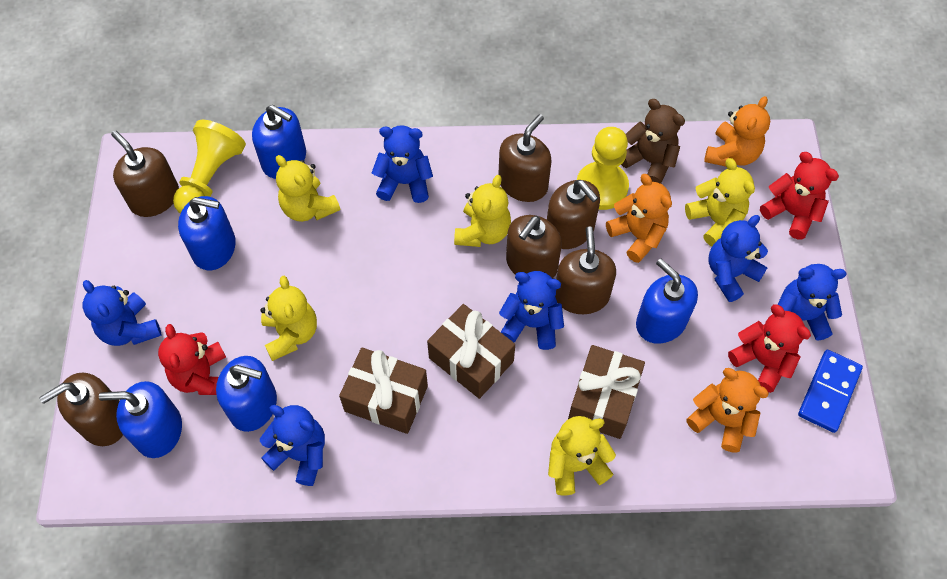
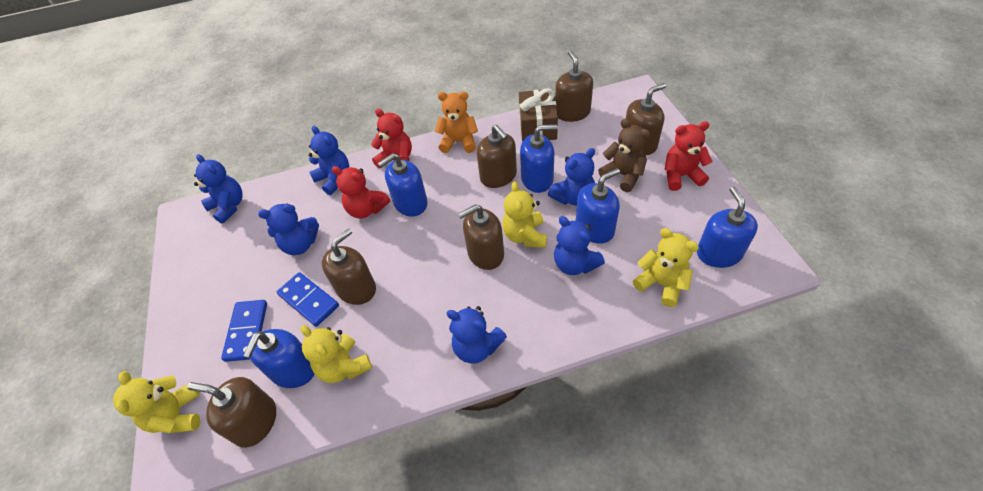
blue domino: 1 -> 2
brown gift: 3 -> 1
orange teddy bear: 3 -> 1
yellow pawn: 2 -> 0
yellow teddy bear: 5 -> 4

